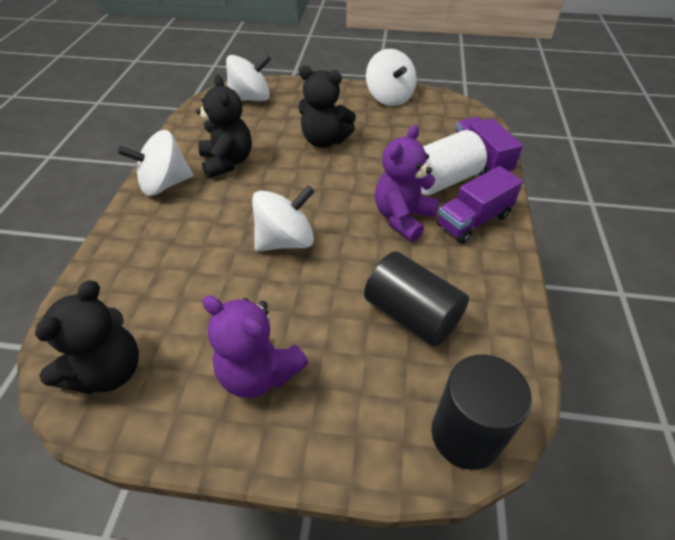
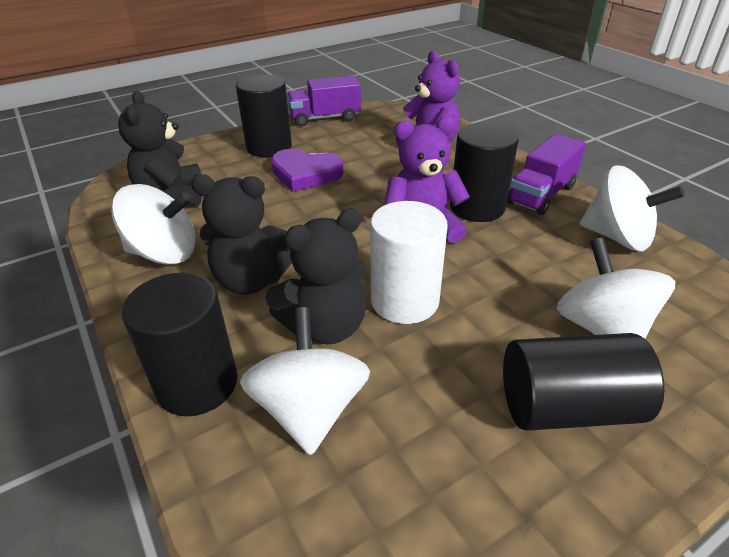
black cylinder: 2 -> 4
purple heart: 0 -> 1

